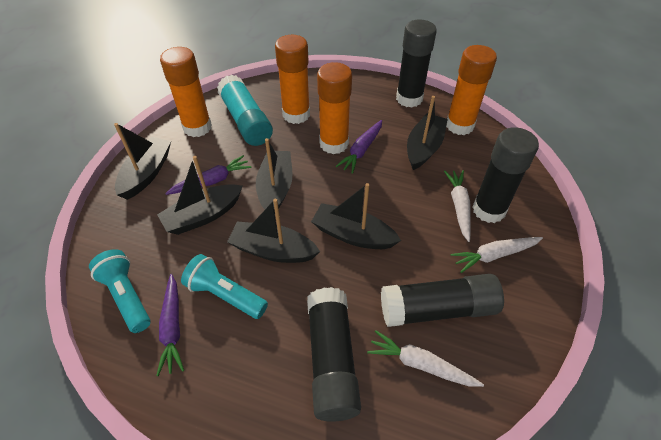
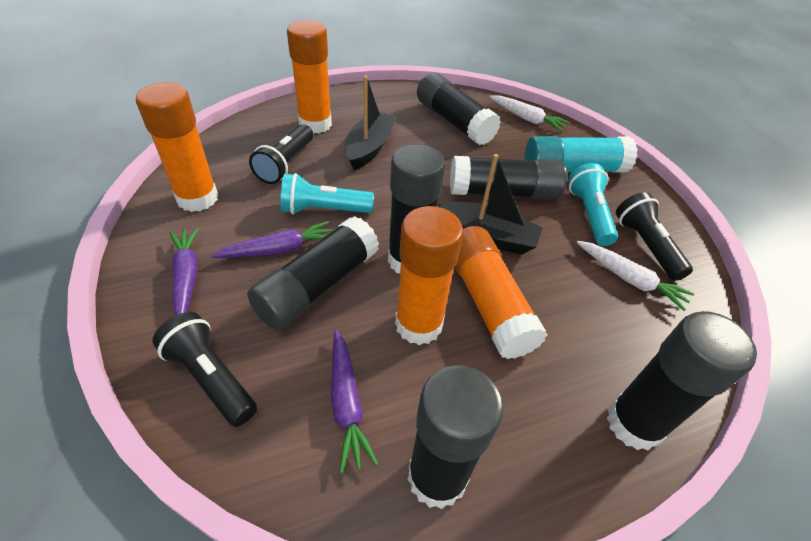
black boat: 6 -> 2
black flashlight: 0 -> 3
black glue stick: 4 -> 6
white carrot: 3 -> 2

